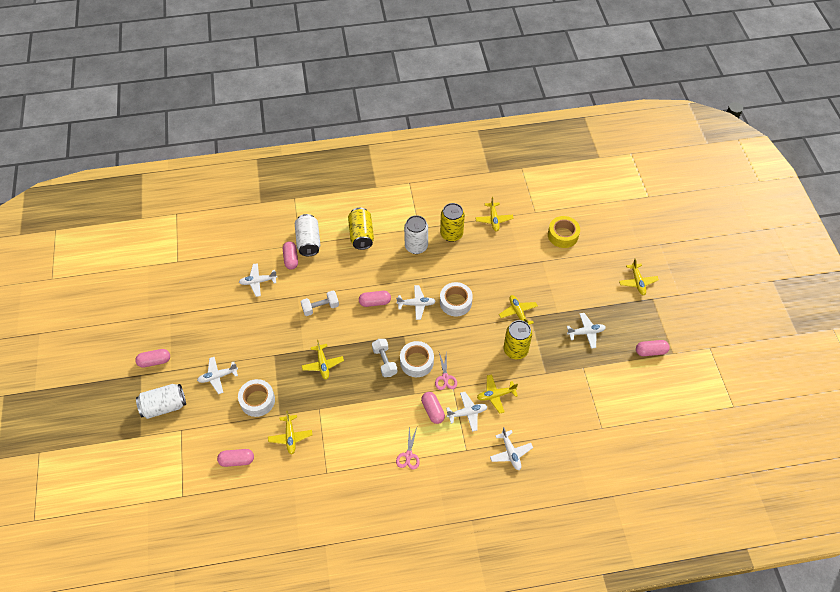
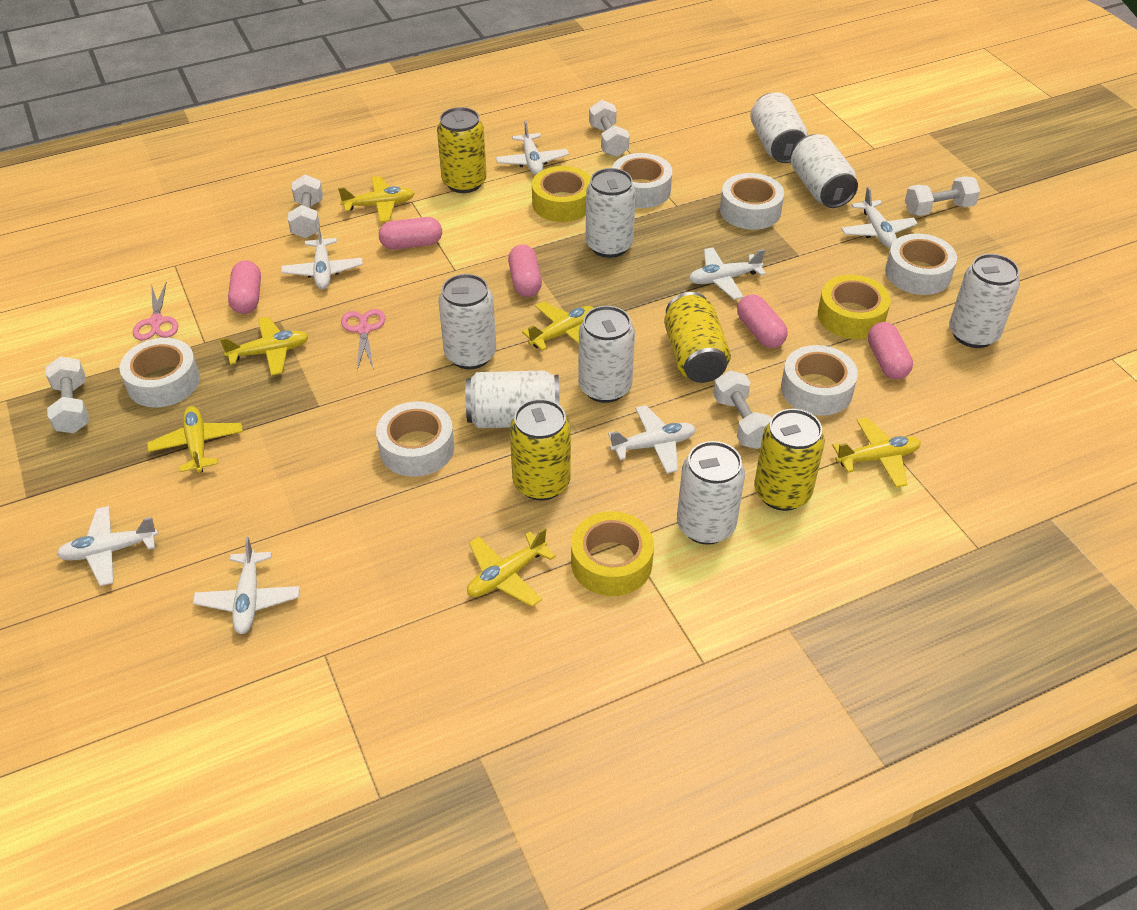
pink capsule: 6 -> 5
white can: 3 -> 8
white dumbbell: 2 -> 5
white plane: 6 -> 7
white tape: 3 -> 6
yellow can: 3 -> 4
yellow tape: 1 -> 3

